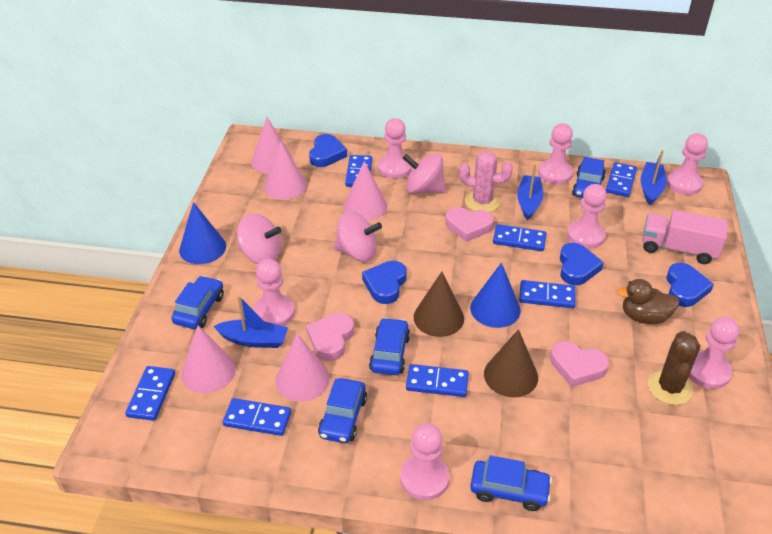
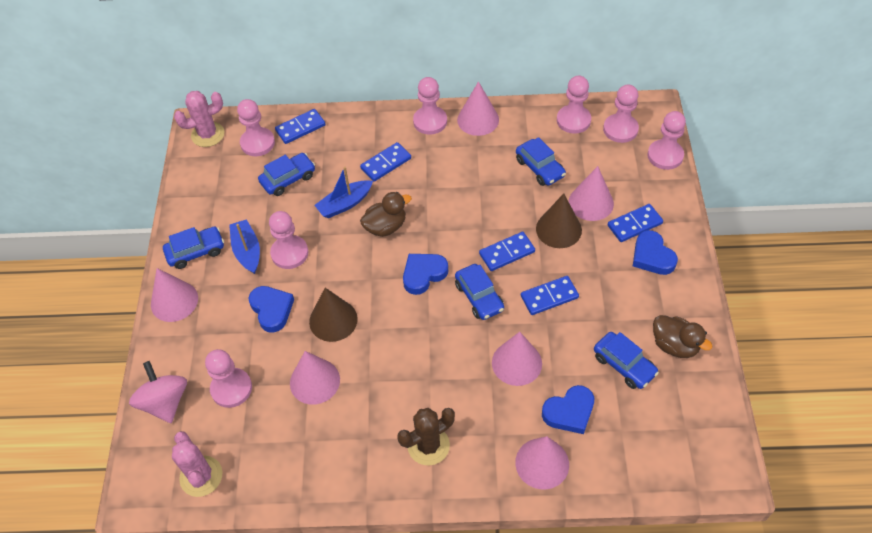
blue boat: 3 -> 2
blue cone: 2 -> 0
blue domino: 7 -> 5
brown duck: 1 -> 2
pink cactus: 1 -> 2
pink cone: 5 -> 6
pink heart: 3 -> 0
pink spinning top: 3 -> 1
pink truck: 1 -> 0

